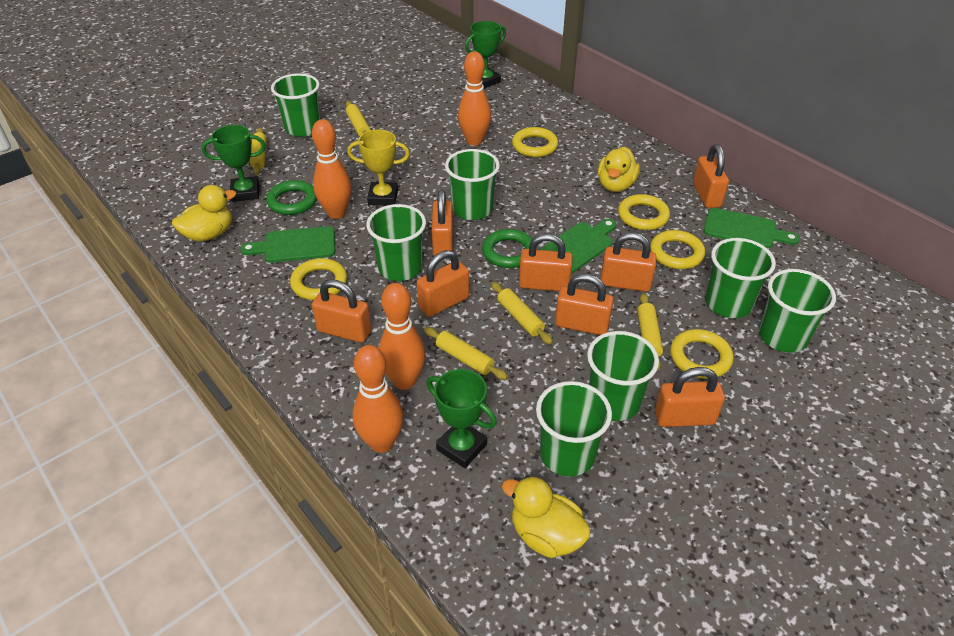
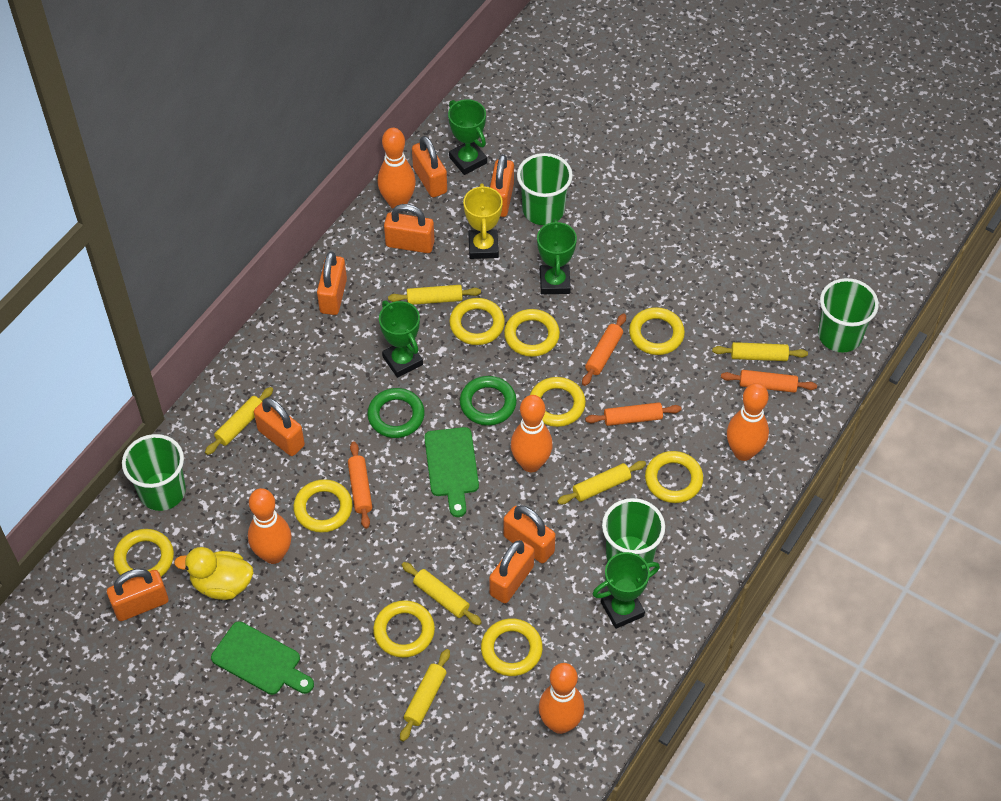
green cup: 7 -> 4
green cutting board: 3 -> 2
green trophy: 3 -> 4
orange bowling pin: 4 -> 5
orange rolling pin: 0 -> 4
yellow duck: 3 -> 1
yellow ring: 5 -> 9
yellow rolling pin: 5 -> 6

